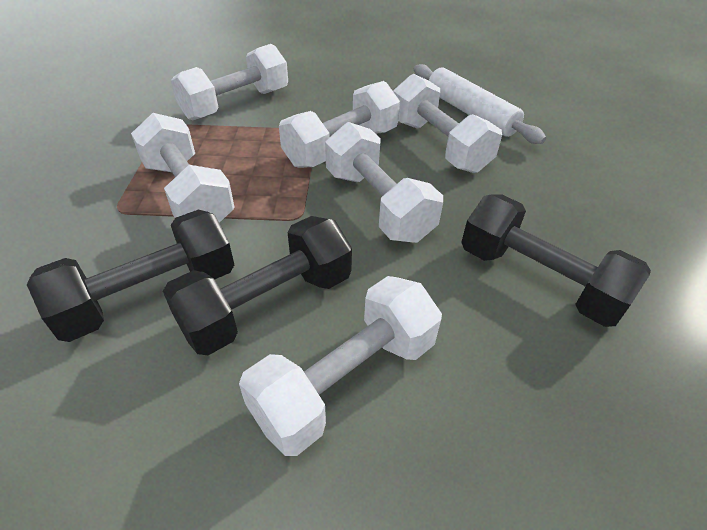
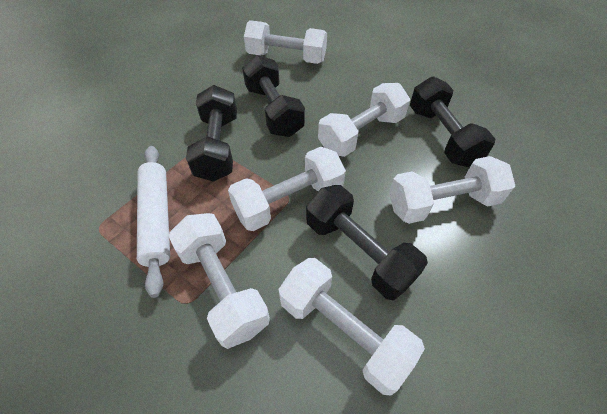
black dumbbell: 3 -> 4

